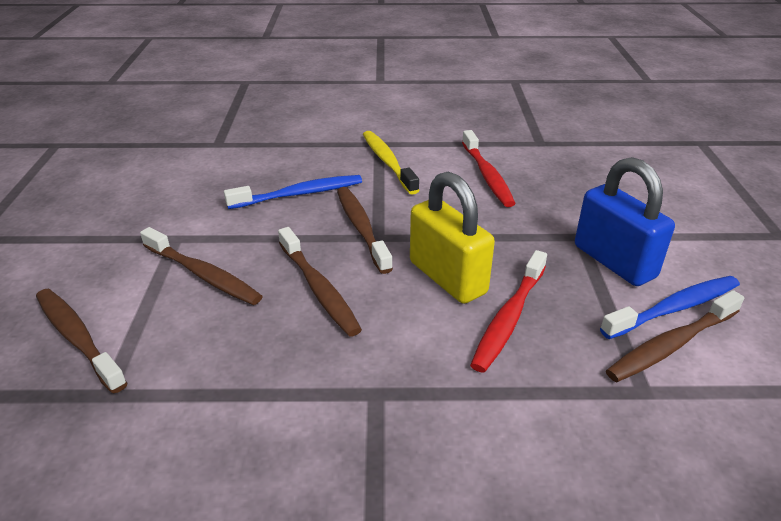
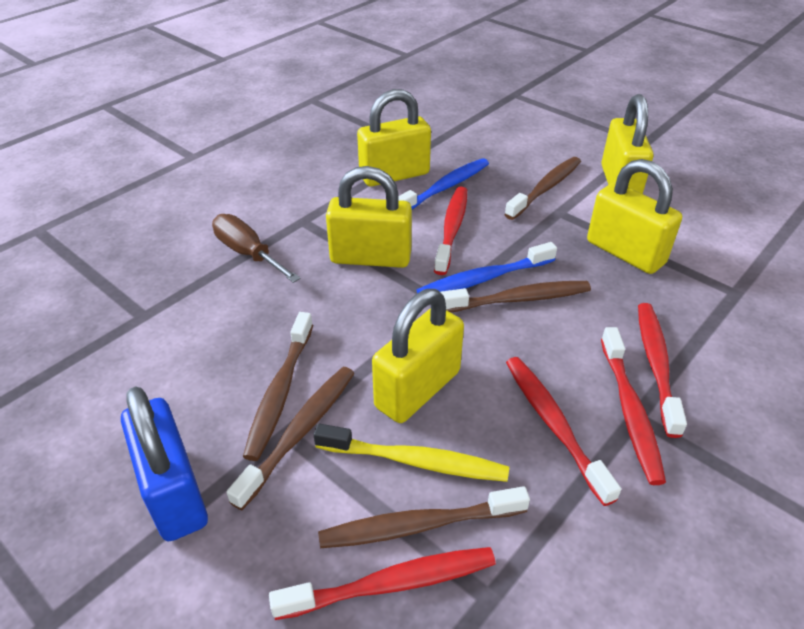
brown screwdriver: 0 -> 1
red toothbrush: 2 -> 5
yellow padlock: 1 -> 5

